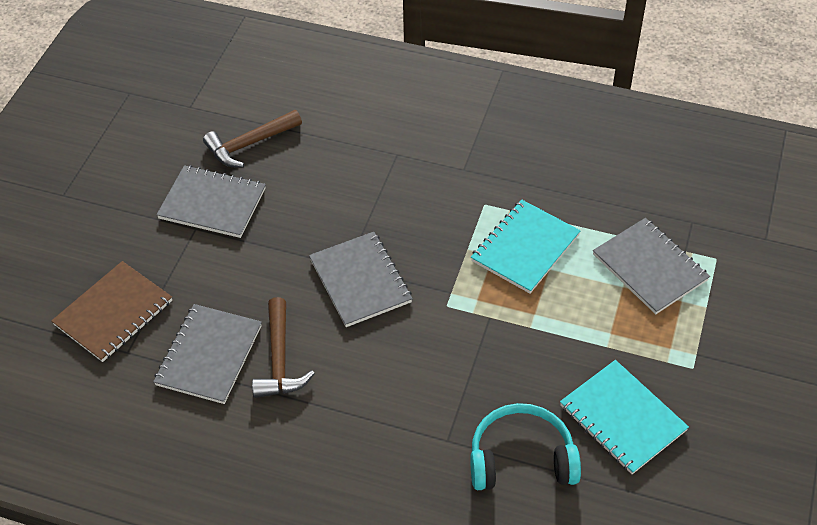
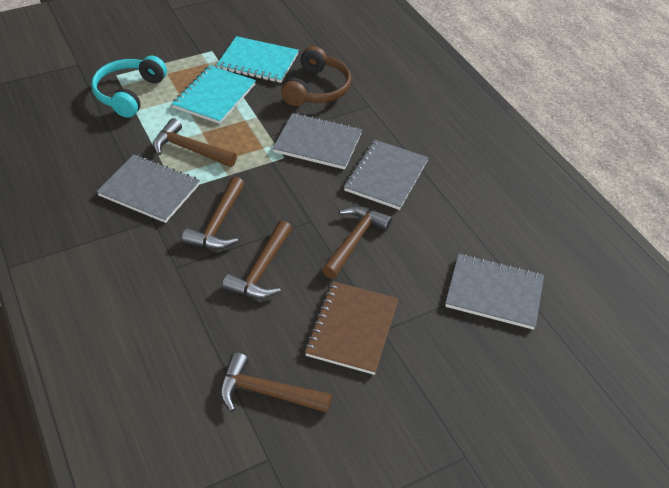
brown hammer: 2 -> 5
brown headphones: 0 -> 1

